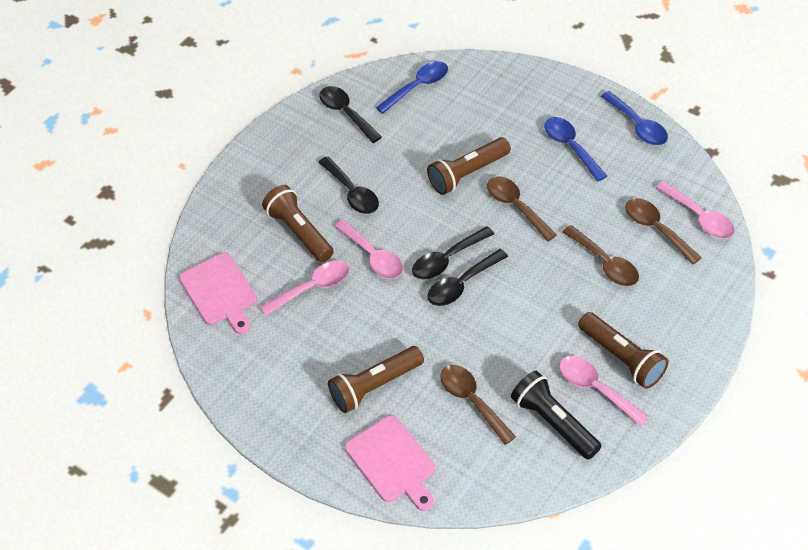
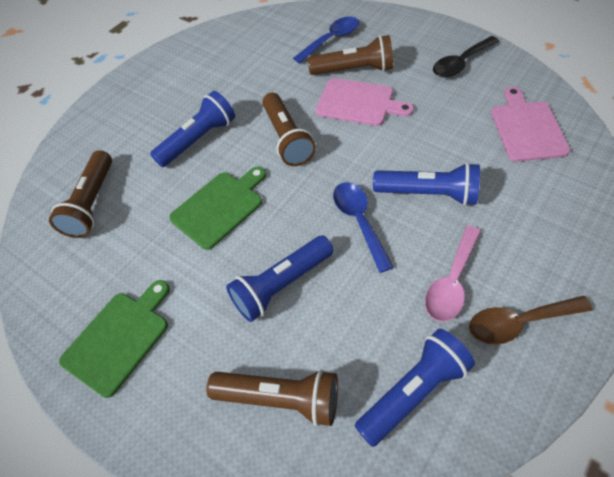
black flashlight: 1 -> 0
black spoon: 4 -> 1
blue flashlight: 0 -> 4
blue spoon: 3 -> 2
brown spoon: 4 -> 1
green cutting board: 0 -> 2
pink spoon: 4 -> 1

